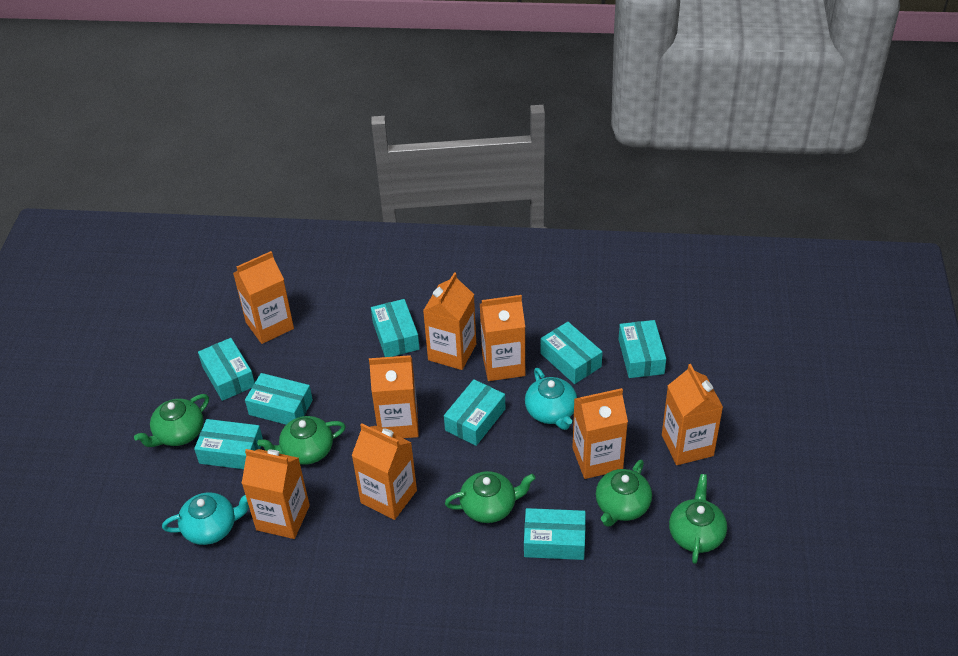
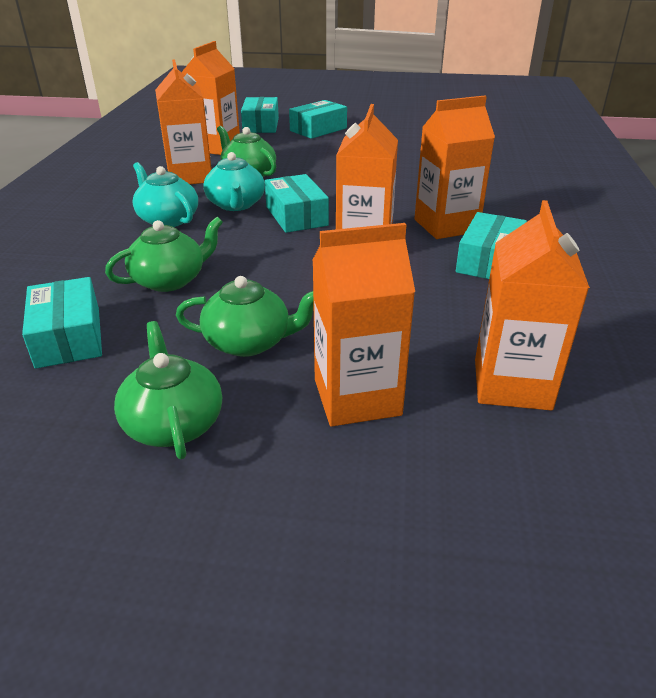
green teapot: 5 -> 4
orange carton: 8 -> 6
turquoise box: 8 -> 5

